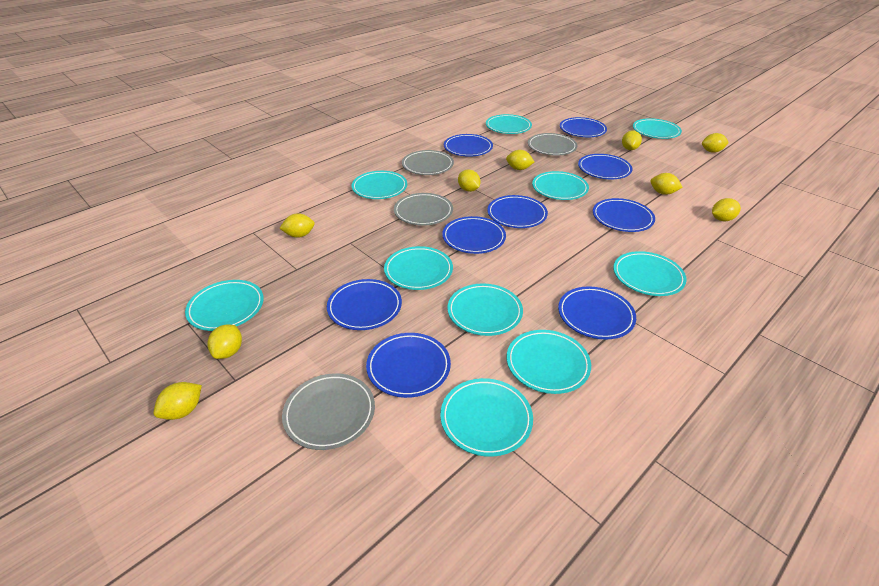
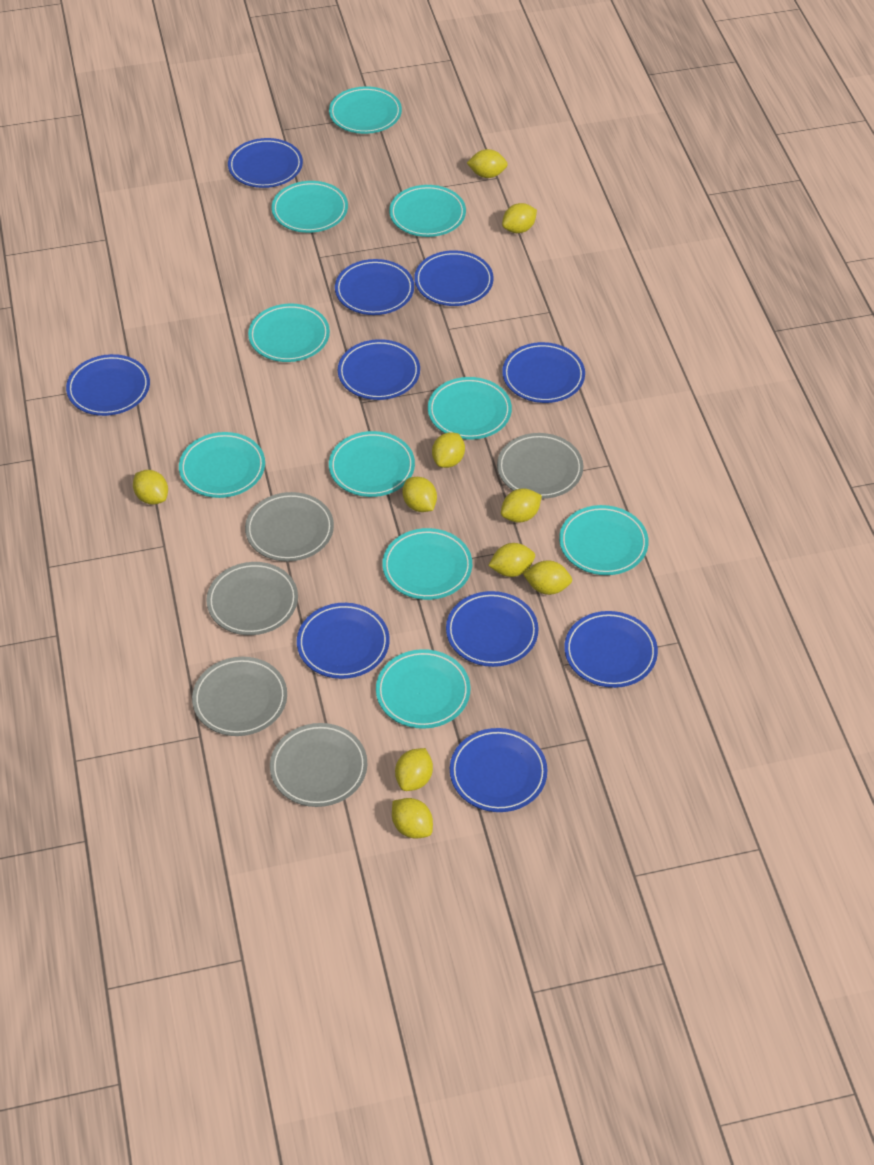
blue plate: 9 -> 10
grey plate: 4 -> 5
yellow lemon: 9 -> 10

